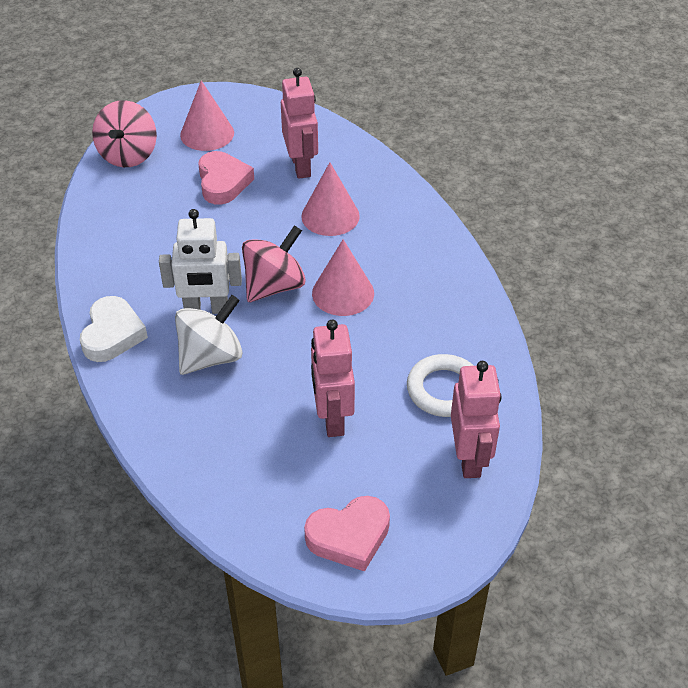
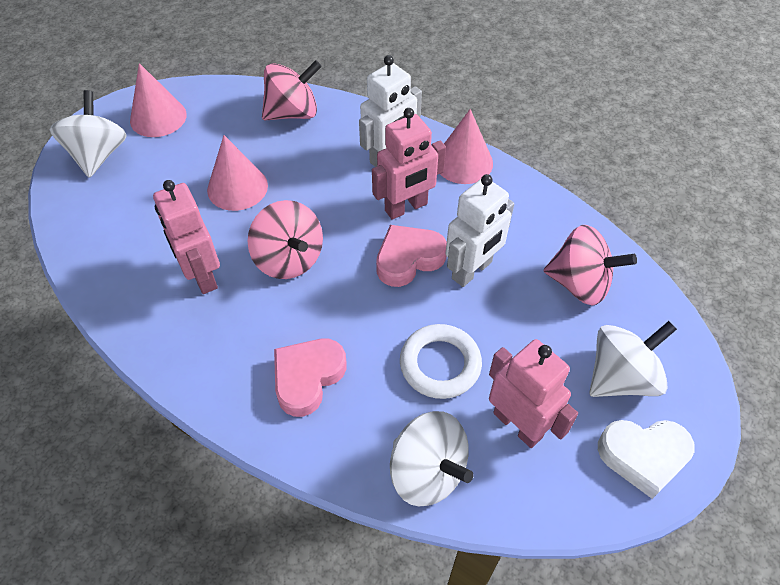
pink spinning top: 2 -> 3
white robot: 1 -> 2
white spinning top: 1 -> 3

